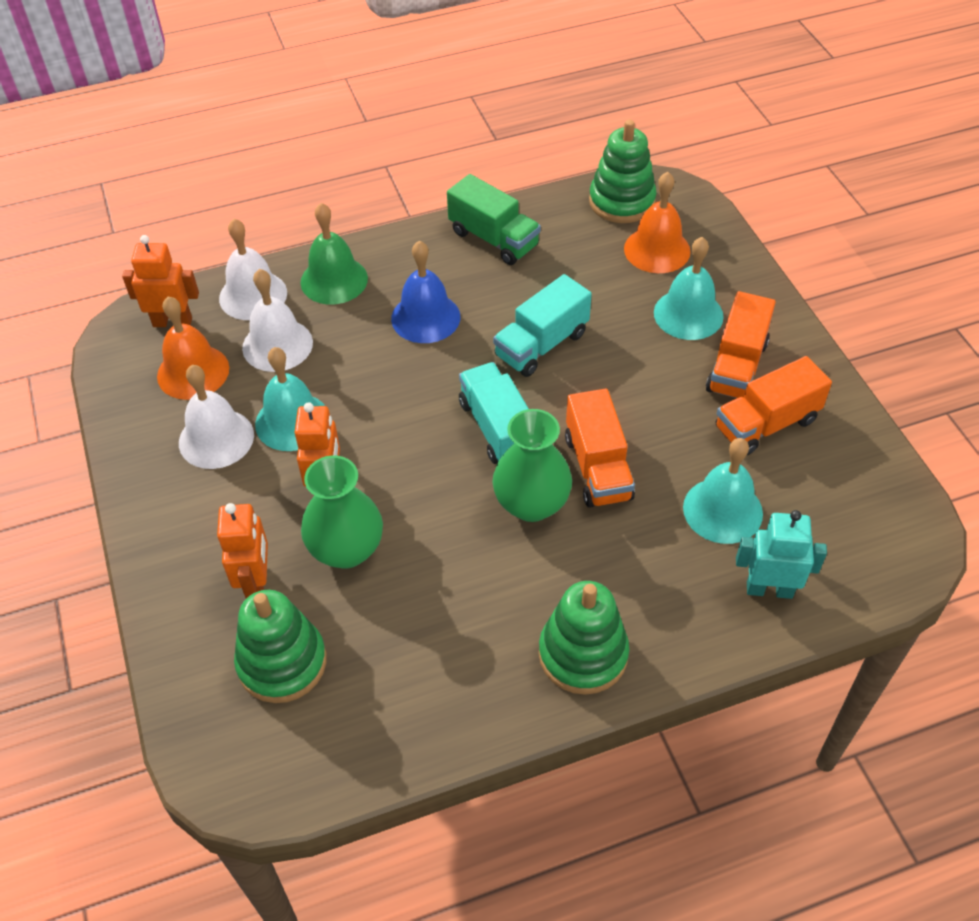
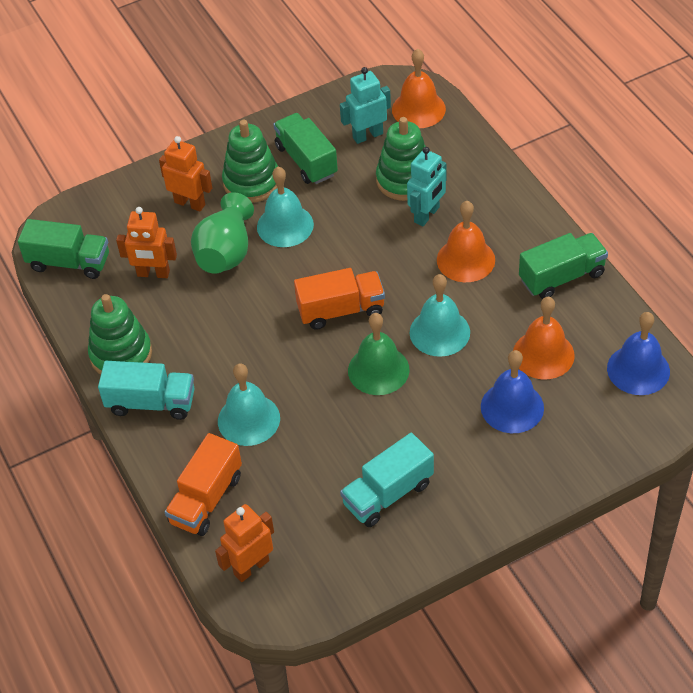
blue bell: 1 -> 2
green truck: 1 -> 3
green vase: 2 -> 1
orange bell: 2 -> 3
orange truck: 3 -> 2
turquoise robot: 1 -> 2
white bell: 3 -> 0

